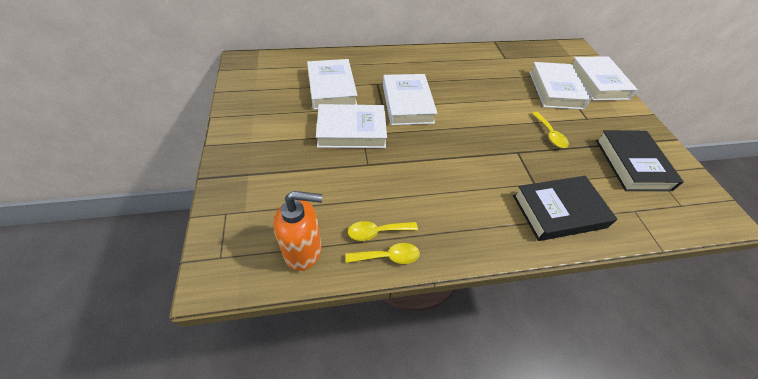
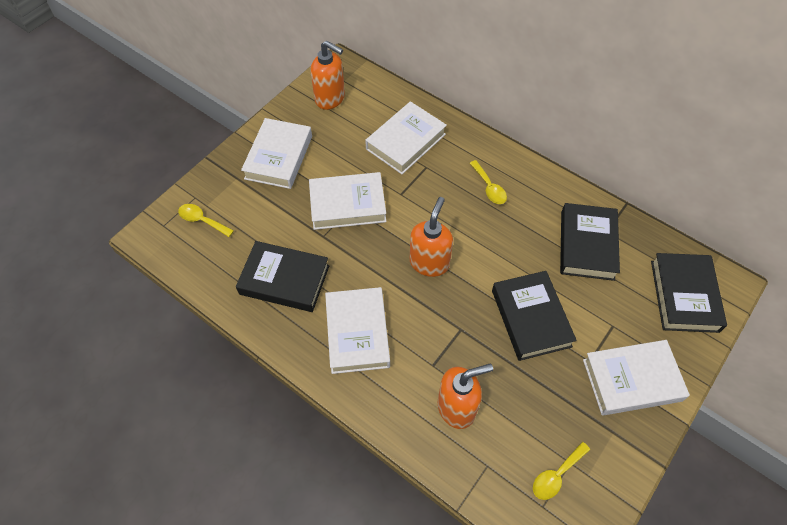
black book: 2 -> 4
orange soap dispenser: 1 -> 3

